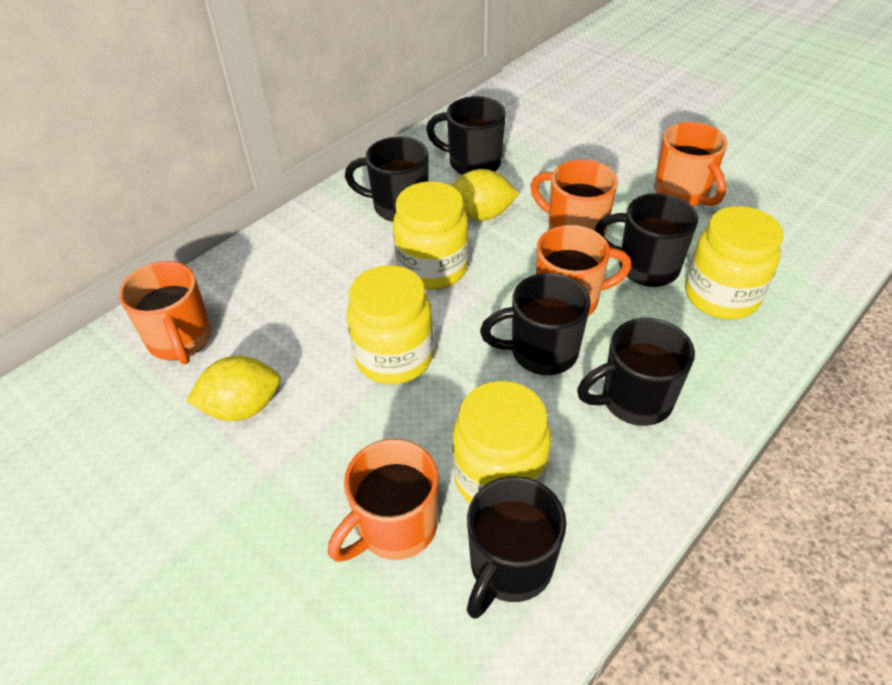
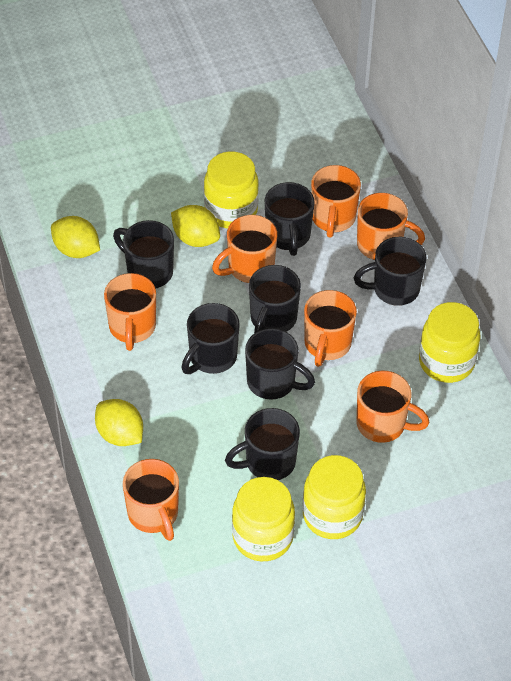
black mug: 6 -> 7
orange mug: 5 -> 7
yellow lemon: 2 -> 3

